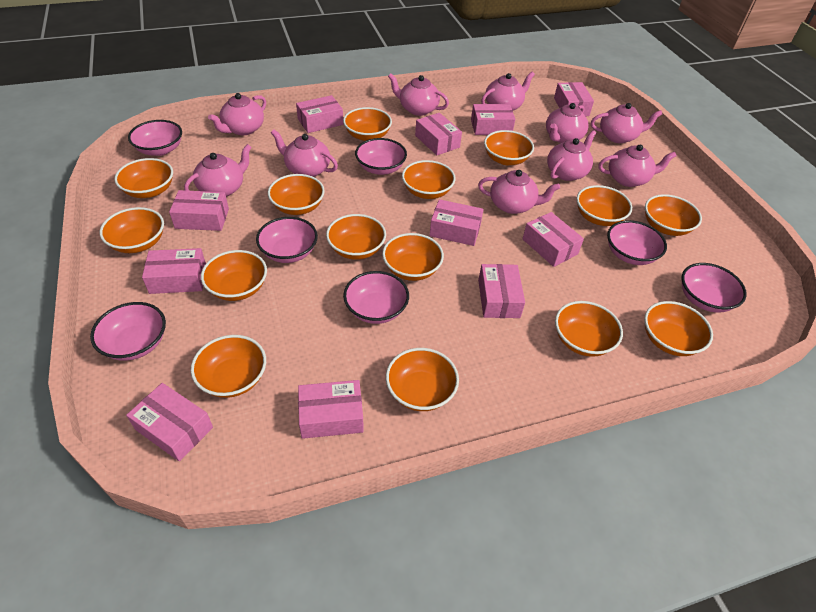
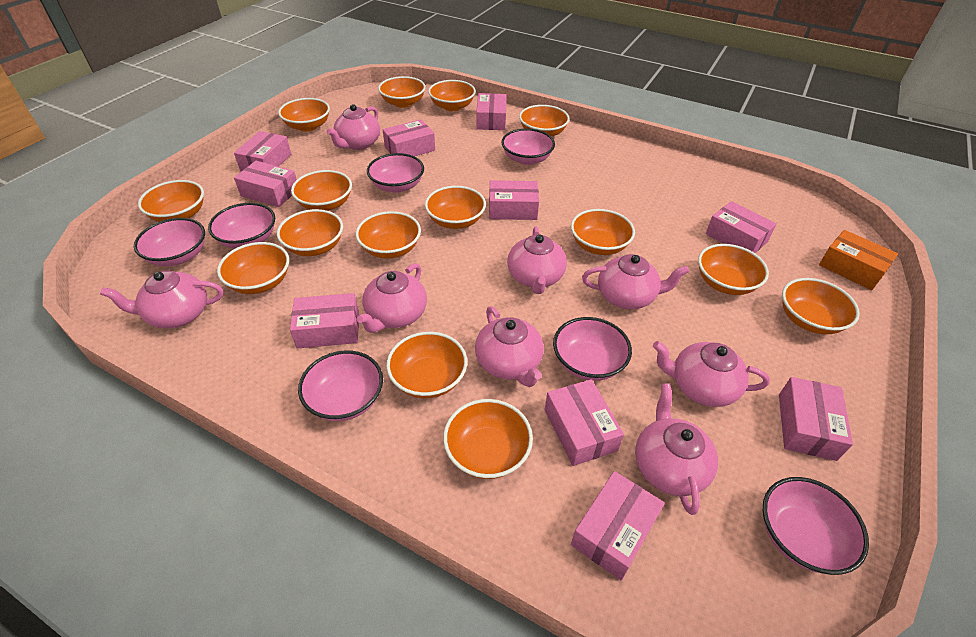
orange box: 0 -> 1
pink box: 11 -> 10
pink teapot: 10 -> 8

